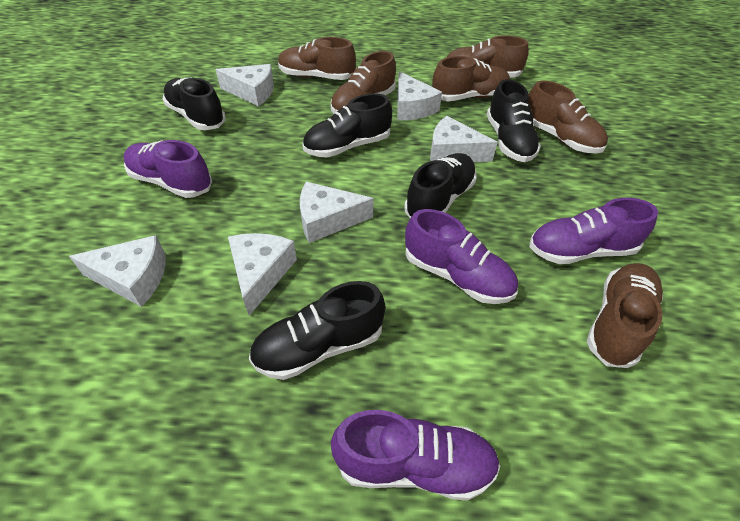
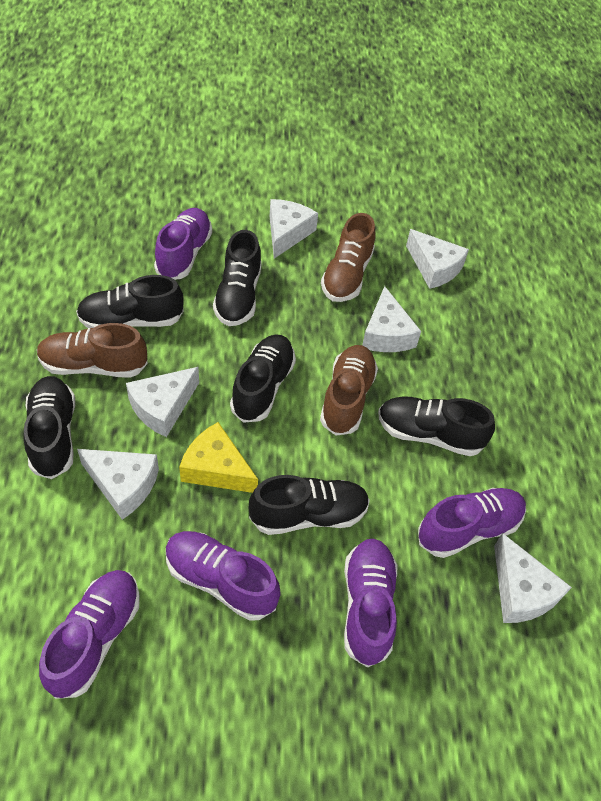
black shoe: 5 -> 6
brown shoe: 6 -> 3
purple shoe: 4 -> 5
yellow cheese: 0 -> 1

